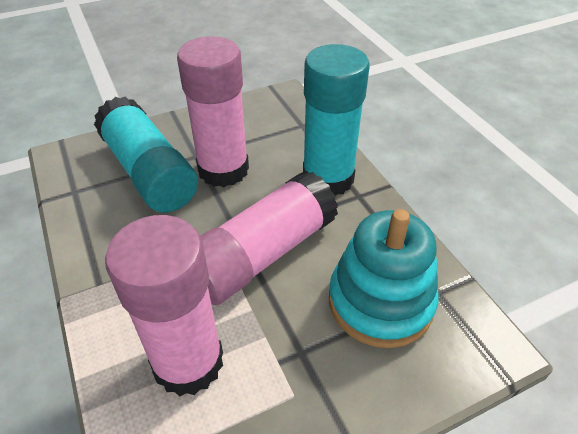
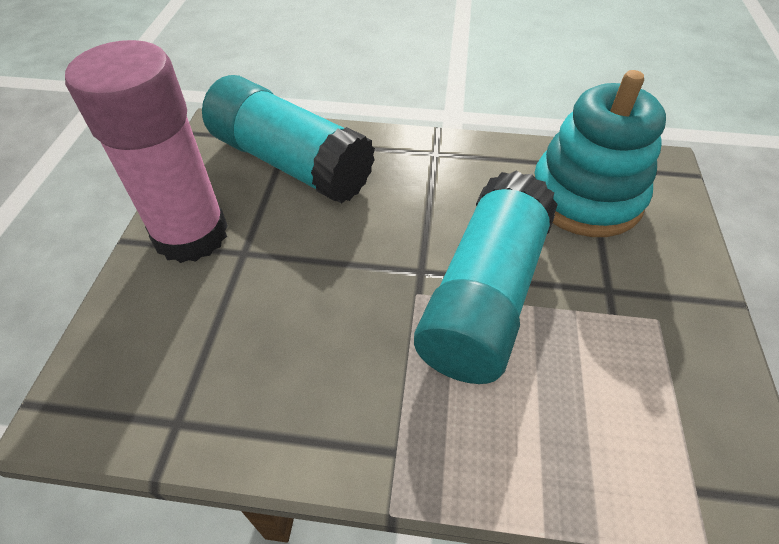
pink glue stick: 3 -> 1

